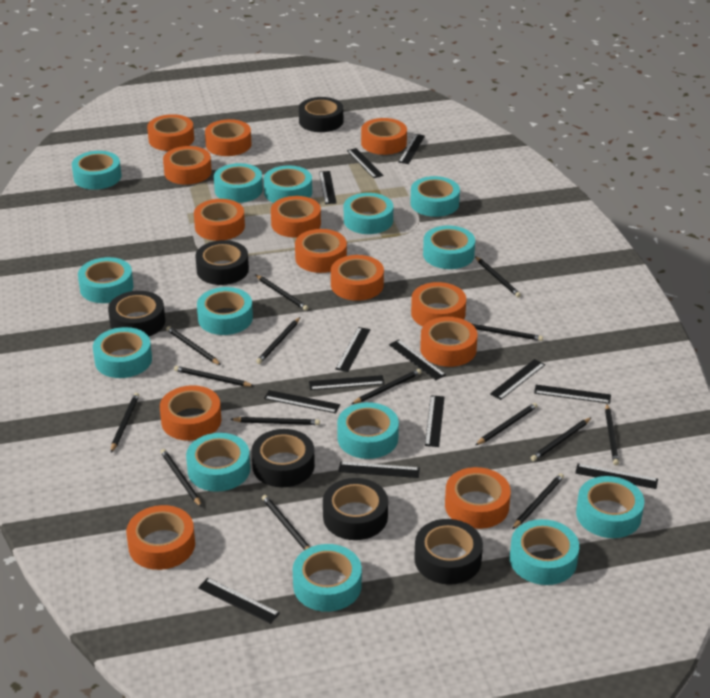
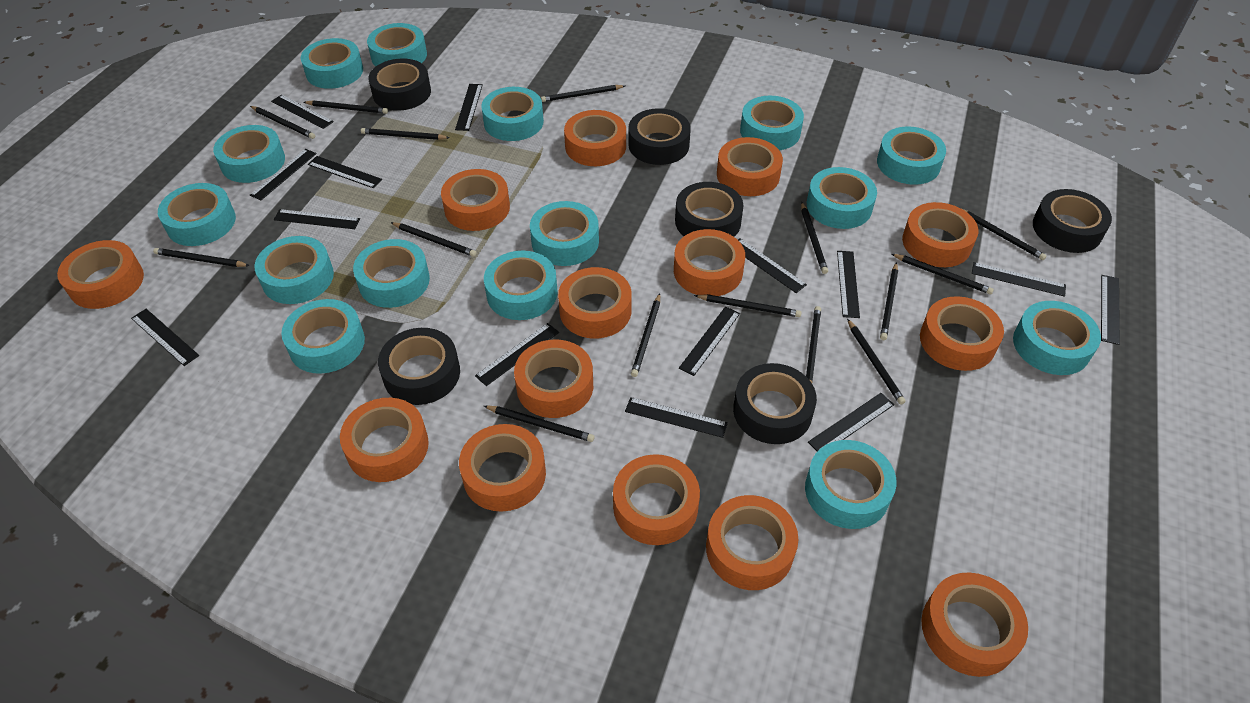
black ruler: 13 -> 14
orange tape: 13 -> 14
turquoise tape: 14 -> 15

